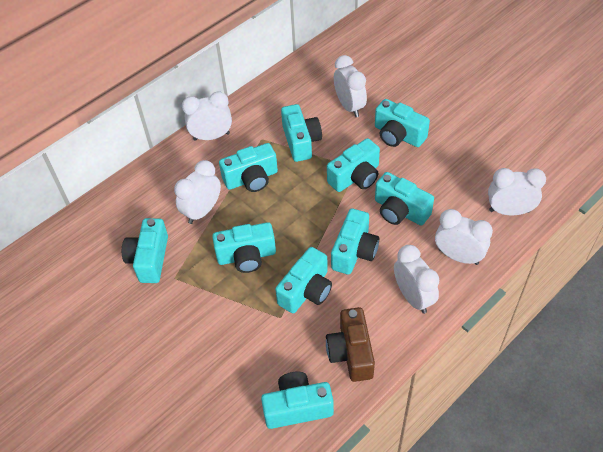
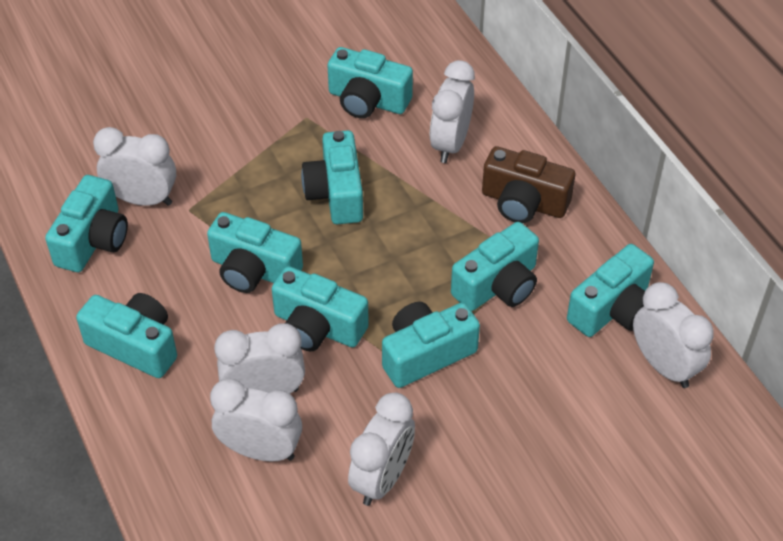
turquoise camera: 10 -> 9

